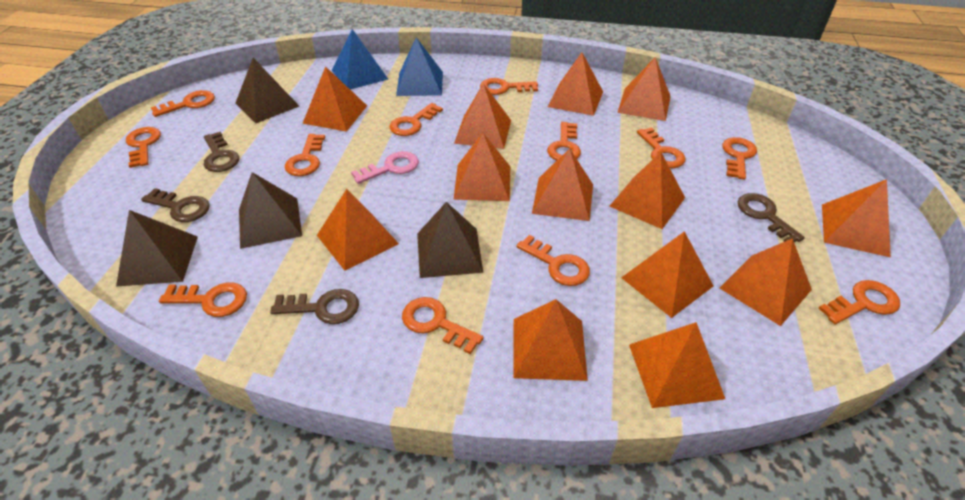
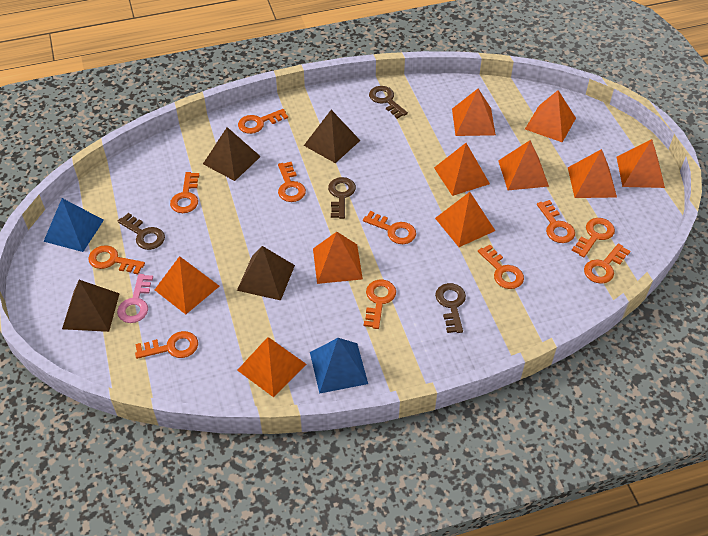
orange key: 12 -> 11
orange pyramid: 13 -> 10

